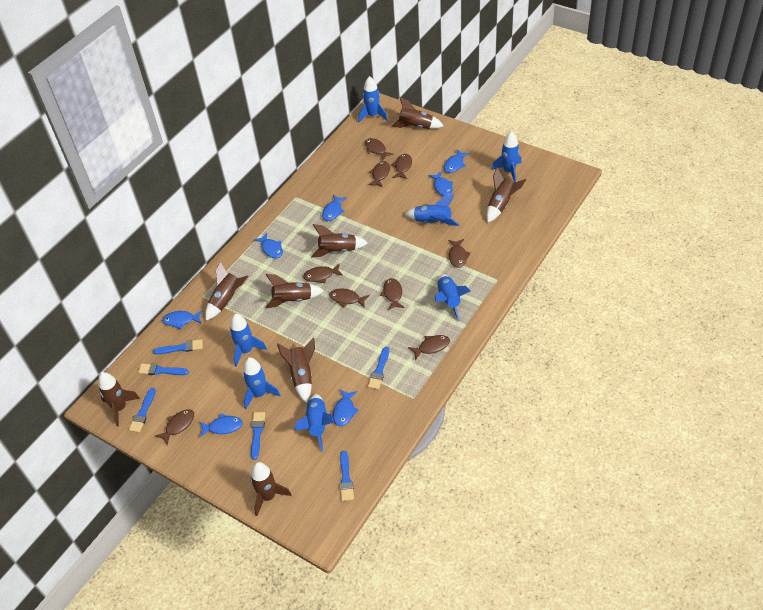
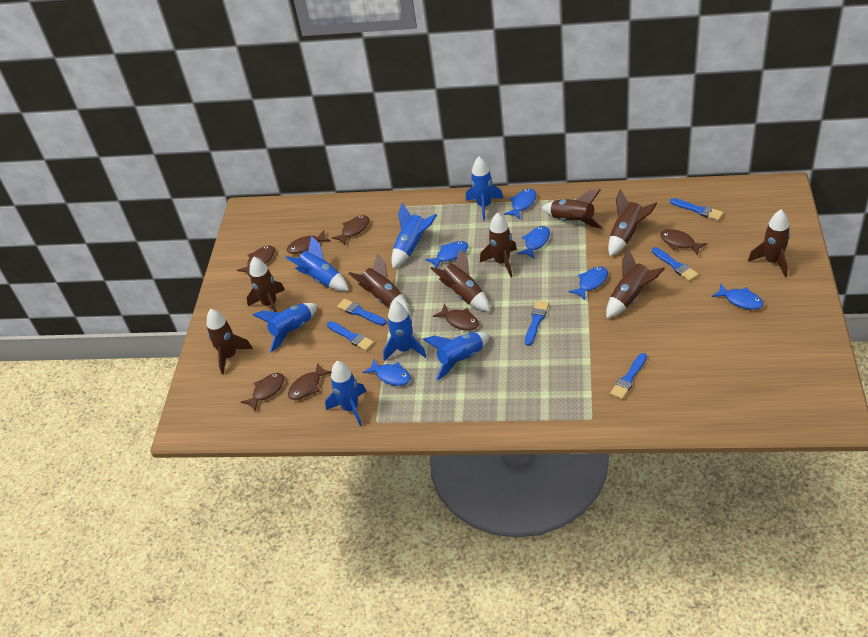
blue fish: 7 -> 6
brown fish: 9 -> 7
brown rocket: 8 -> 9

